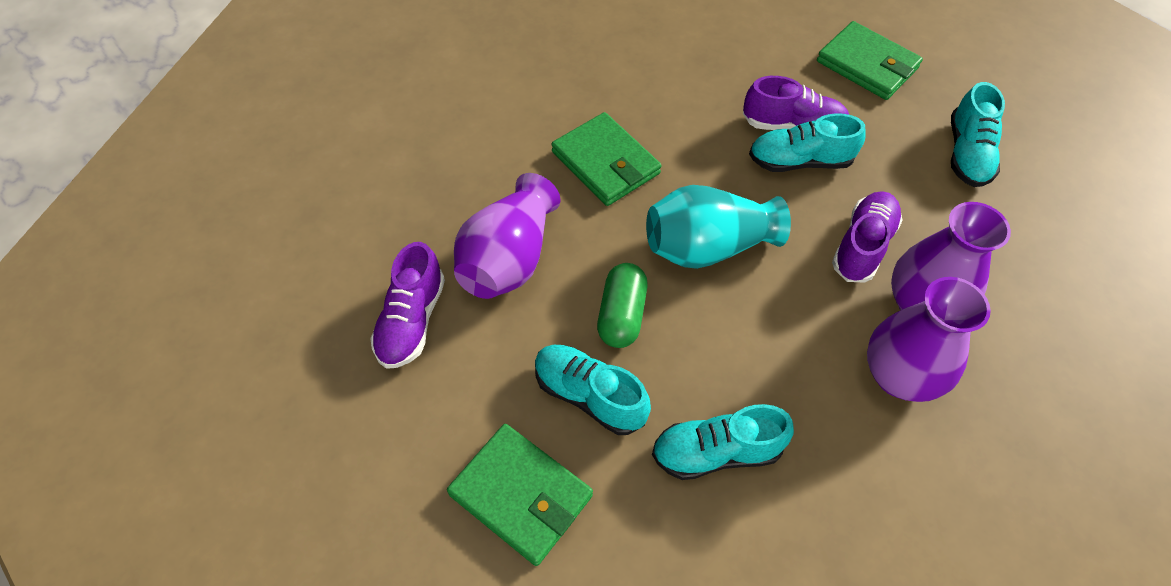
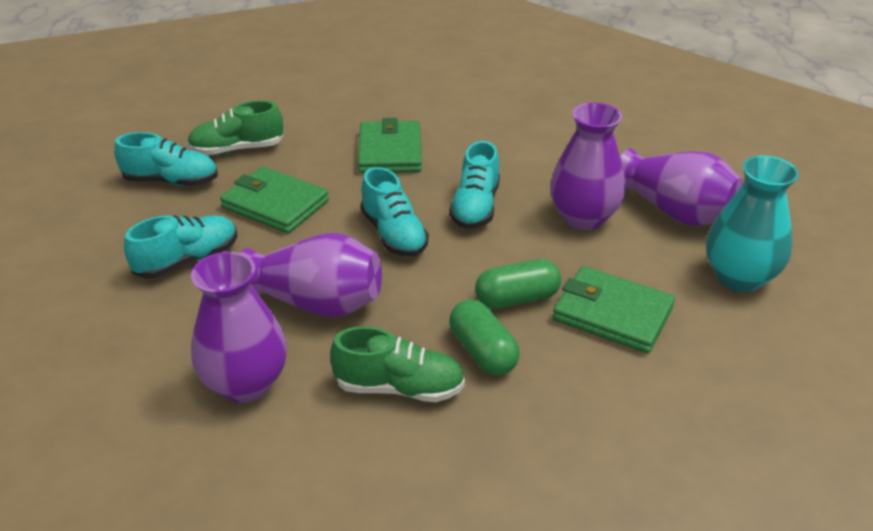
green capsule: 1 -> 2
green shoe: 0 -> 2
purple shoe: 3 -> 0
purple vase: 3 -> 4

